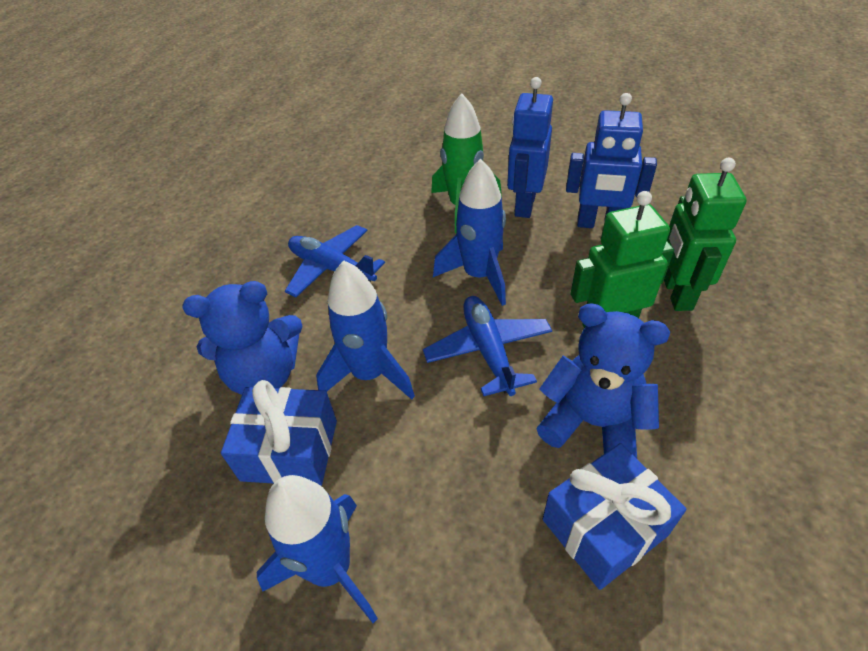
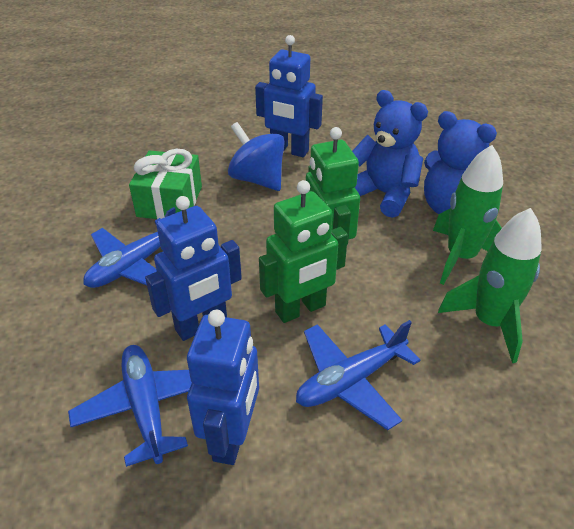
blue gift: 2 -> 0
blue plane: 2 -> 3
blue robot: 2 -> 3
blue rocket: 3 -> 0
blue spinning top: 0 -> 1
green gift: 0 -> 1
green rocket: 1 -> 2

